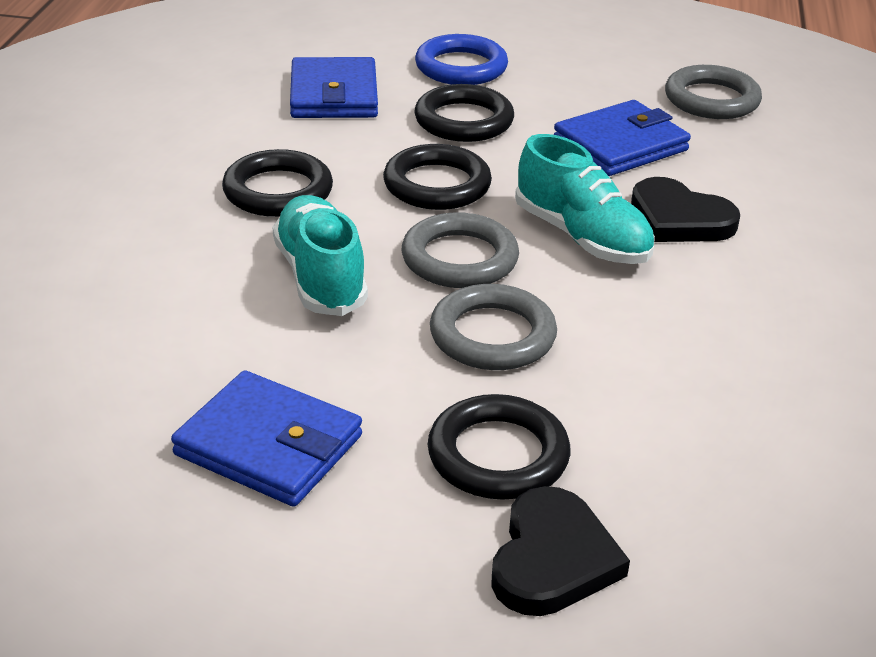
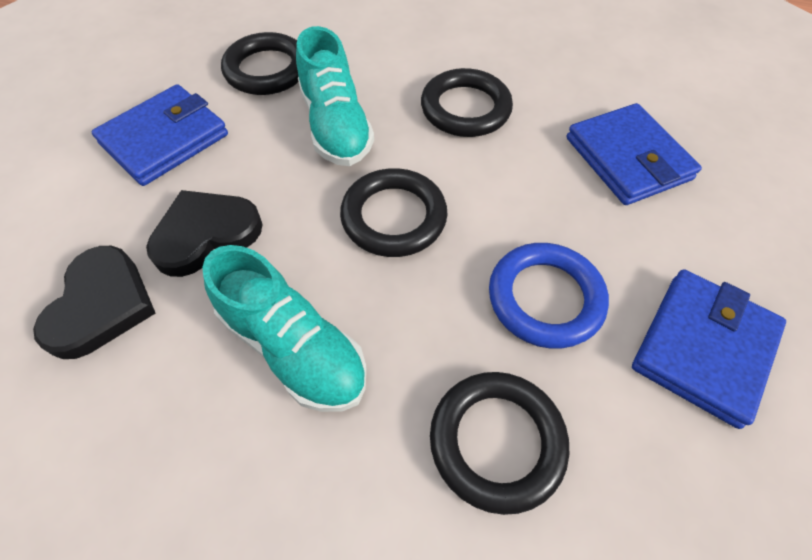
grey ring: 3 -> 0

